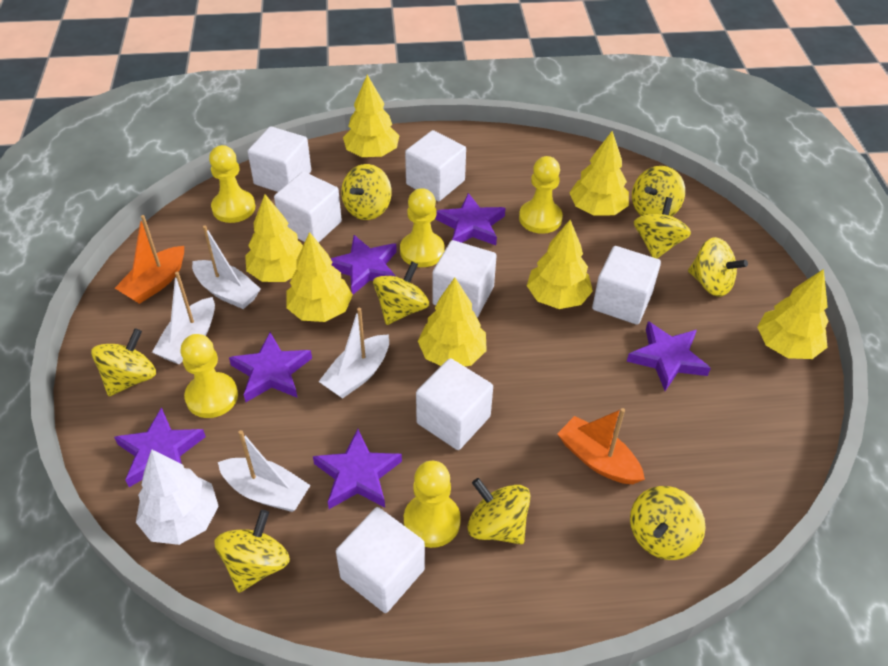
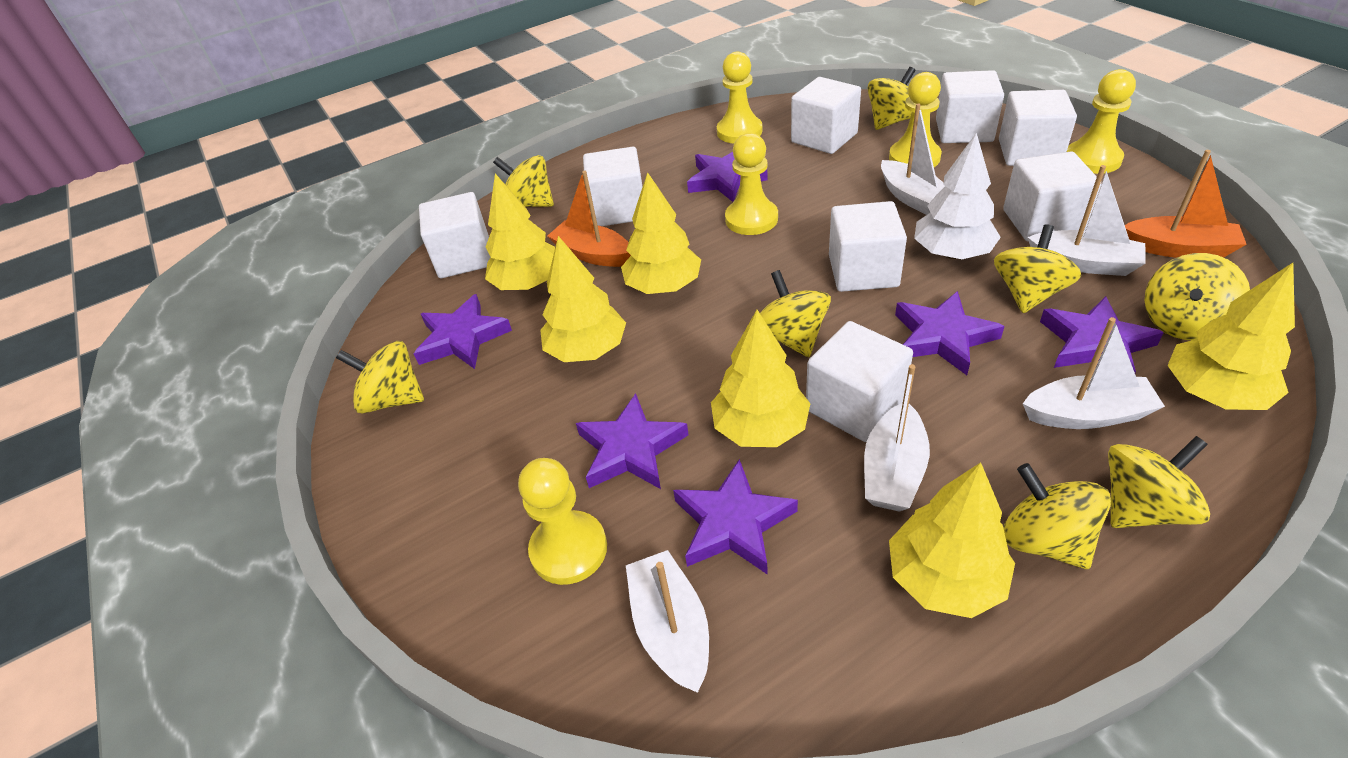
white boat: 4 -> 5
white cube: 7 -> 8
yellow spinning top: 9 -> 8
yellow tree: 7 -> 6

